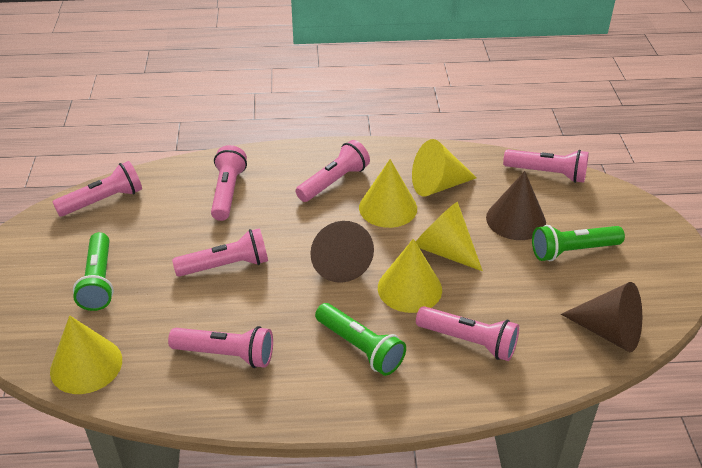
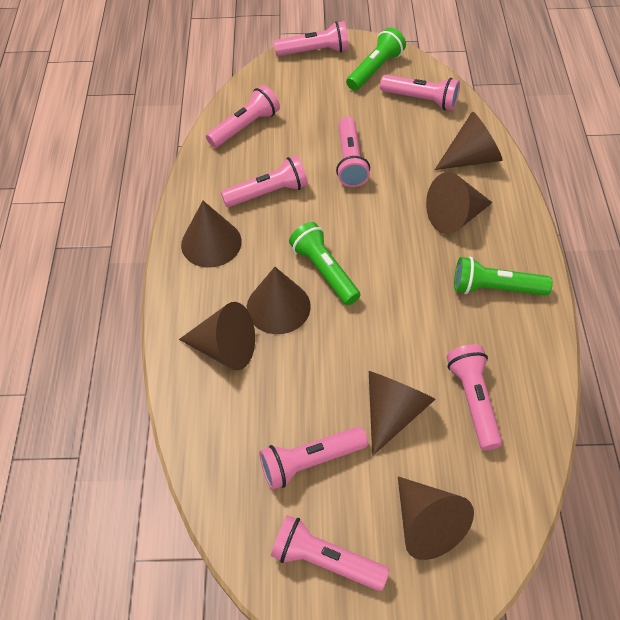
brown cone: 3 -> 7
pink flashlight: 7 -> 8
yellow cone: 5 -> 0

